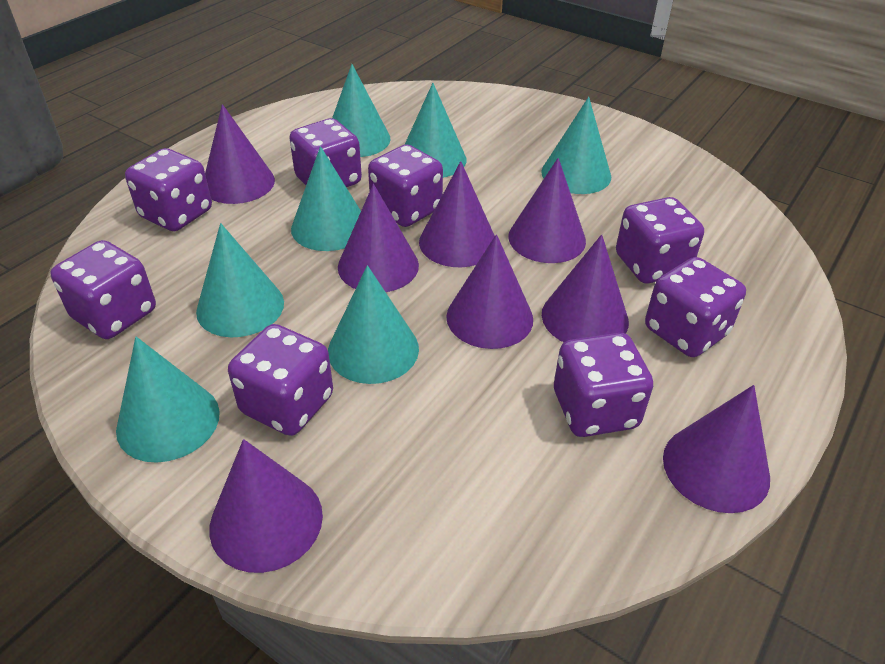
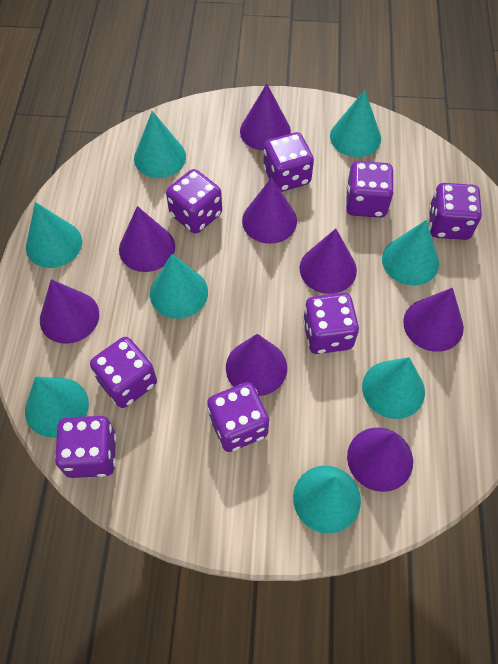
turquoise cone: 7 -> 8

